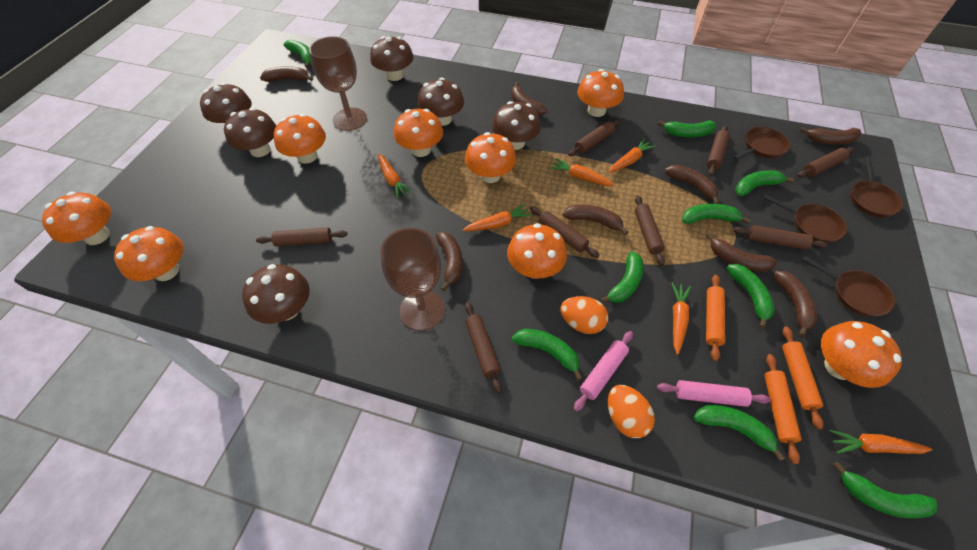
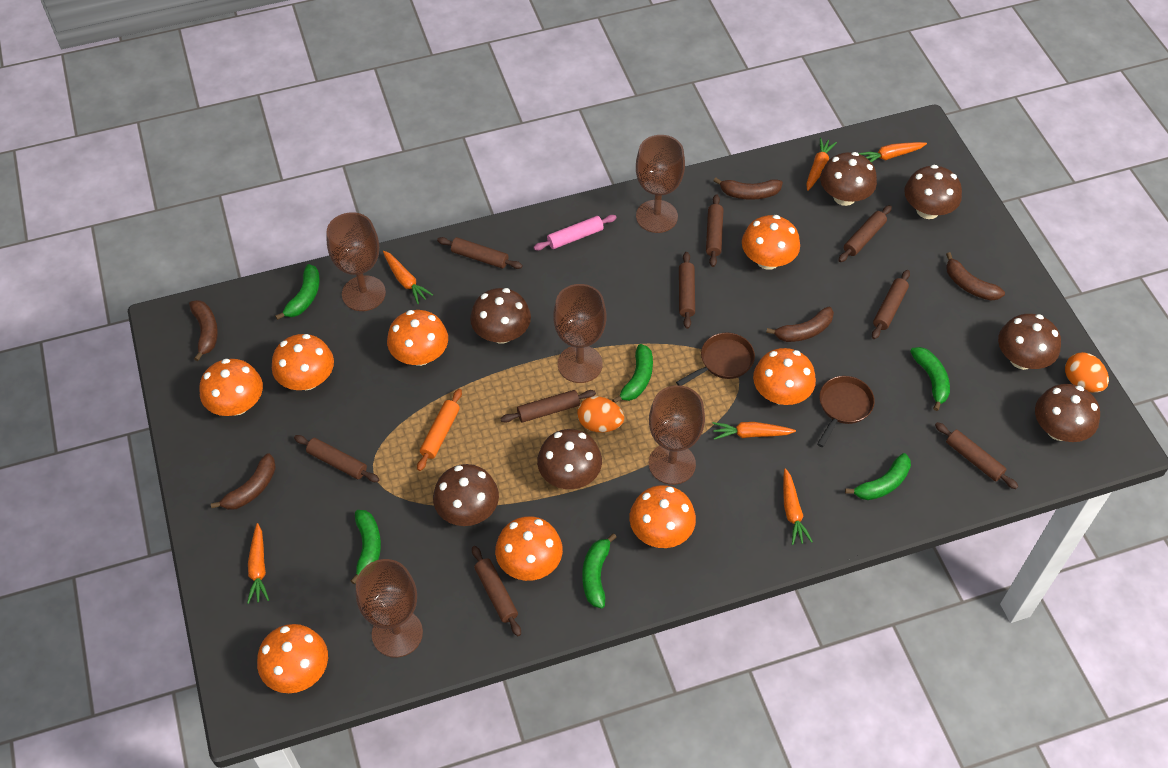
brown banana: 8 -> 5
brown goblet: 2 -> 5
brown mushroom: 6 -> 7
brown pan: 4 -> 2
brown rolling pin: 8 -> 9
green banana: 9 -> 6
orange rolling pin: 3 -> 1
pink rolling pin: 2 -> 1

